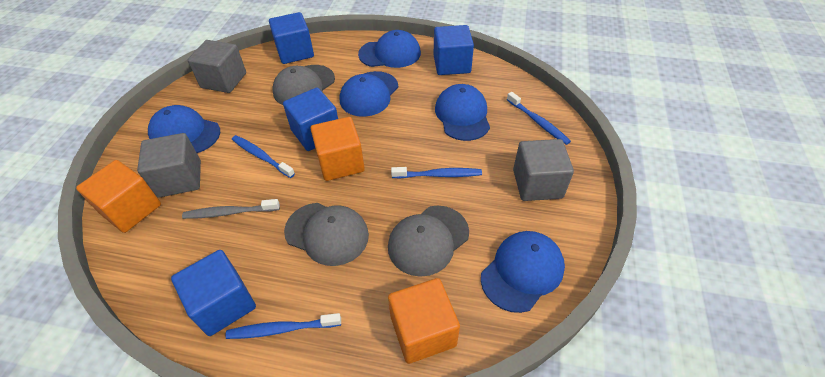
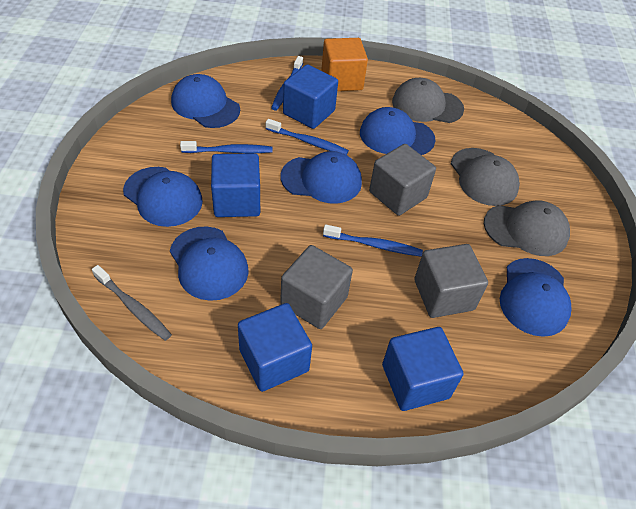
blue cap: 5 -> 6
orange cube: 3 -> 1

